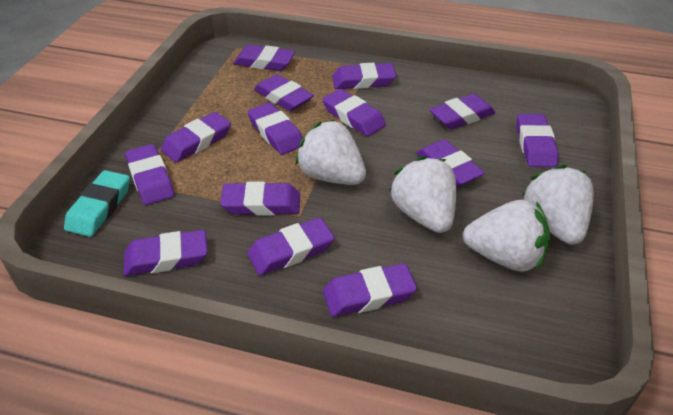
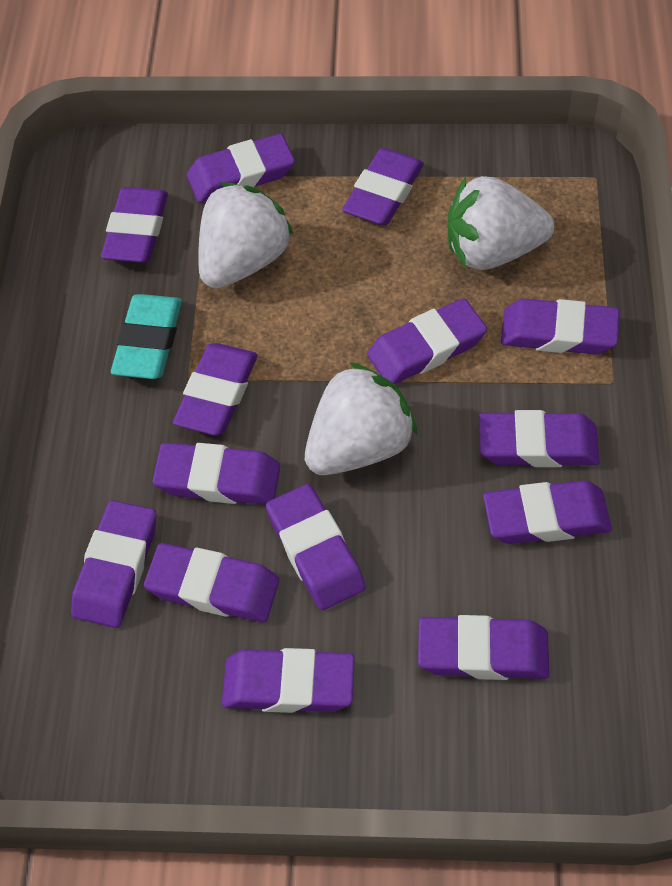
white strawberry: 4 -> 3

